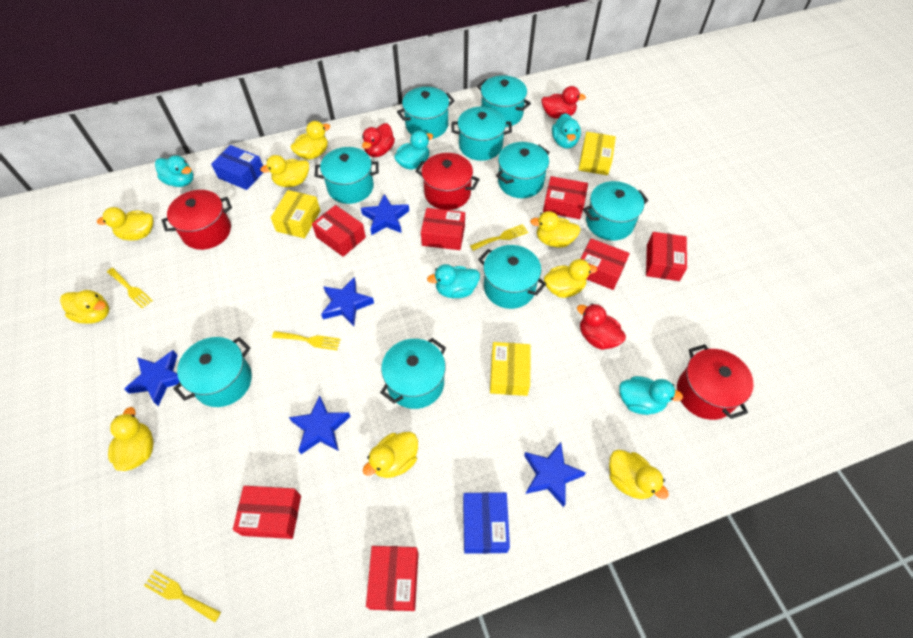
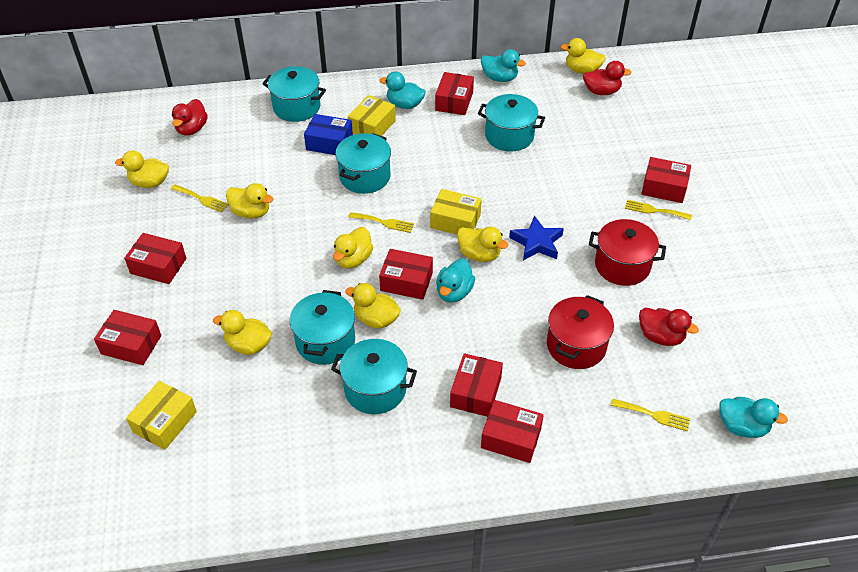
blue box: 2 -> 1
blue star: 5 -> 1
red pot: 3 -> 2
turquoise duck: 5 -> 4
turquoise pot: 9 -> 5
yellow duck: 9 -> 7

